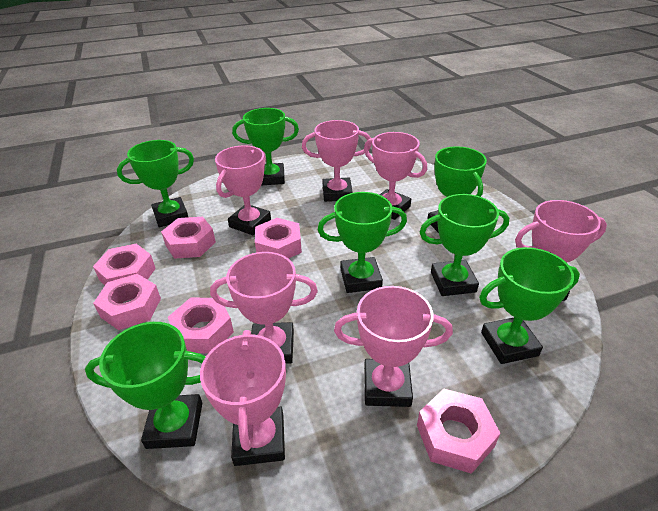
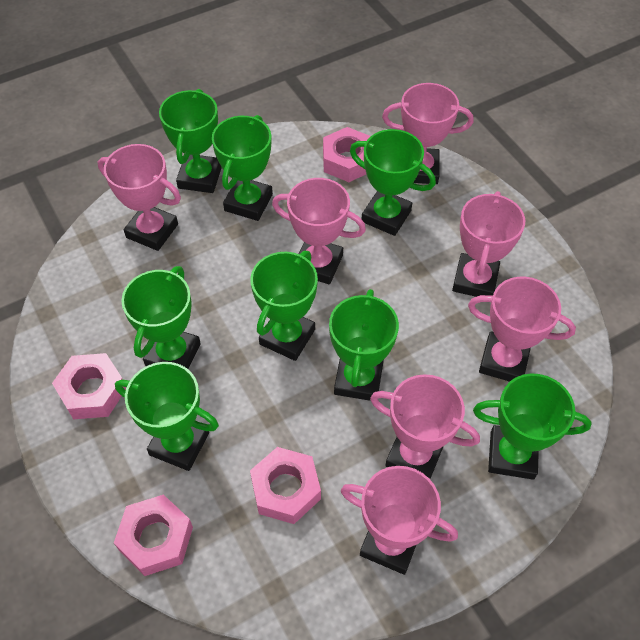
green trophy: 7 -> 8
pink nut: 6 -> 4

